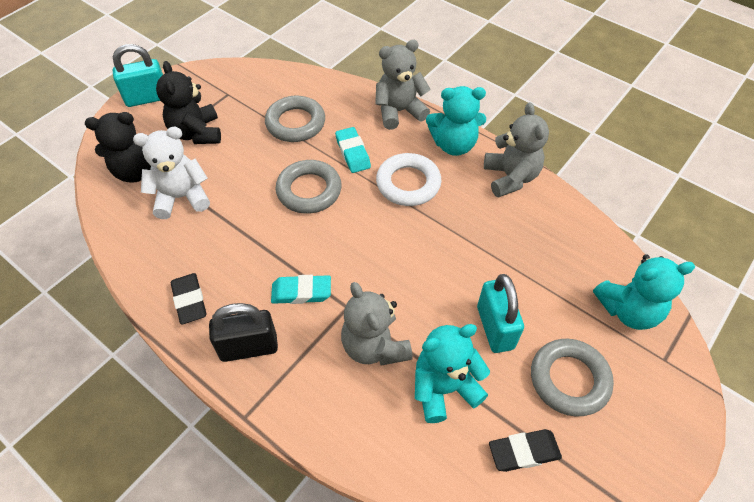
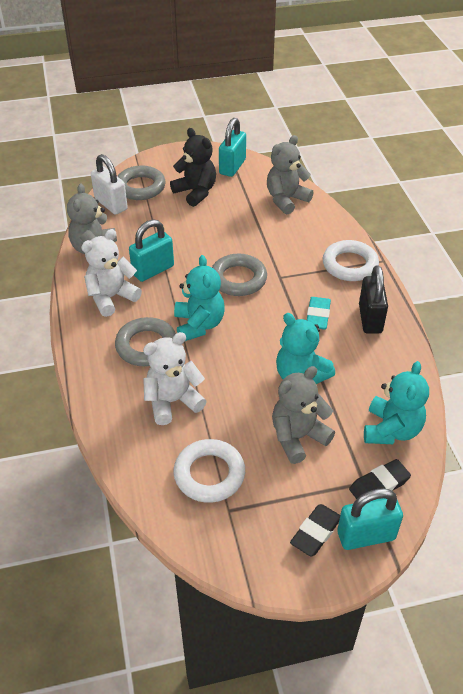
black teddy bear: 2 -> 1
turquoise eraser: 2 -> 1
turquoise padlock: 2 -> 3
white padlock: 0 -> 1
white ring: 1 -> 2
white teddy bear: 1 -> 2

